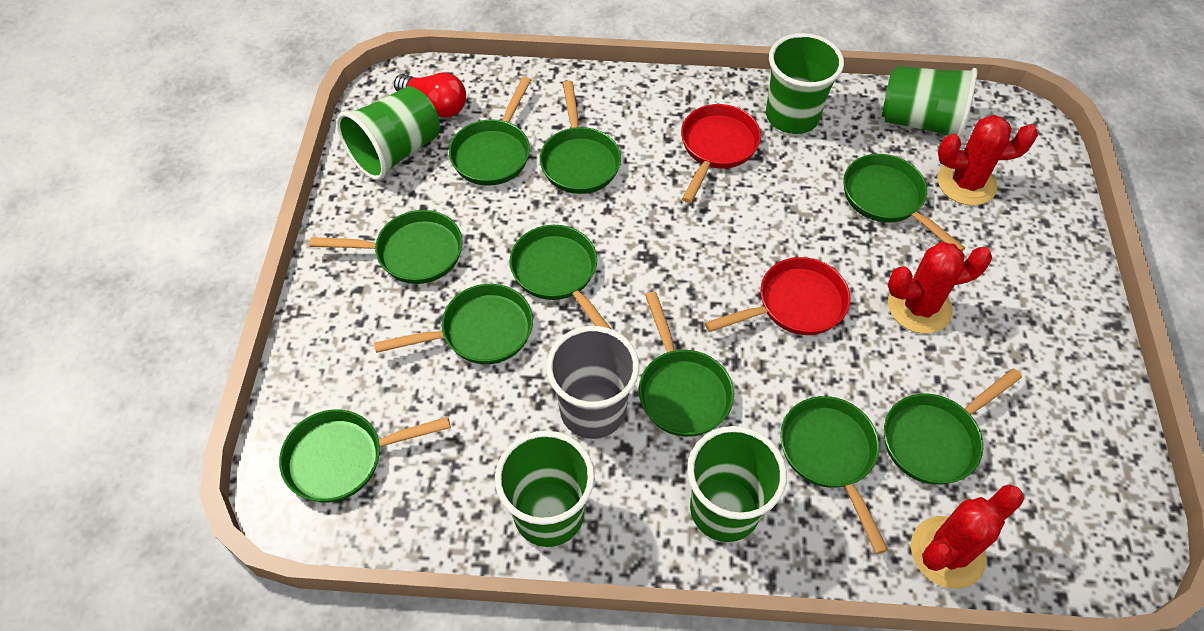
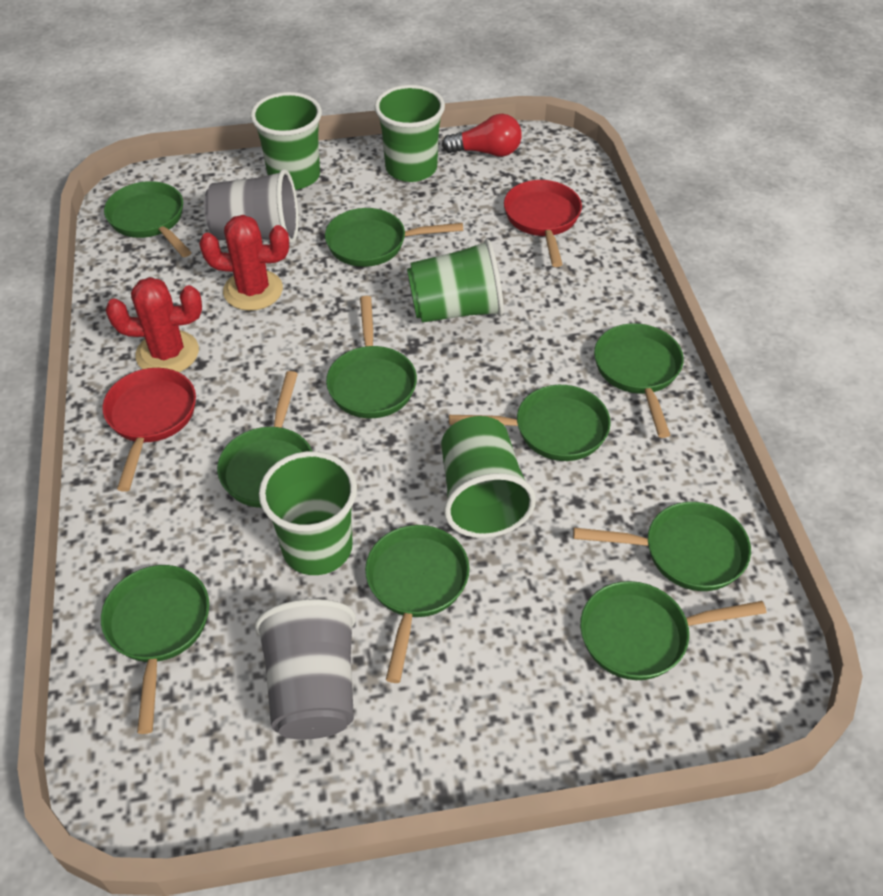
grey cup: 1 -> 2
red cactus: 3 -> 2

